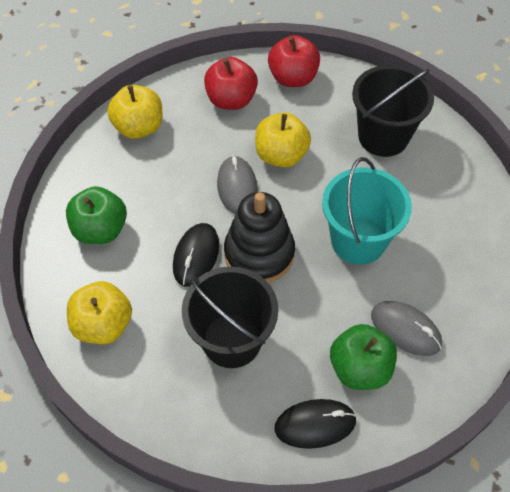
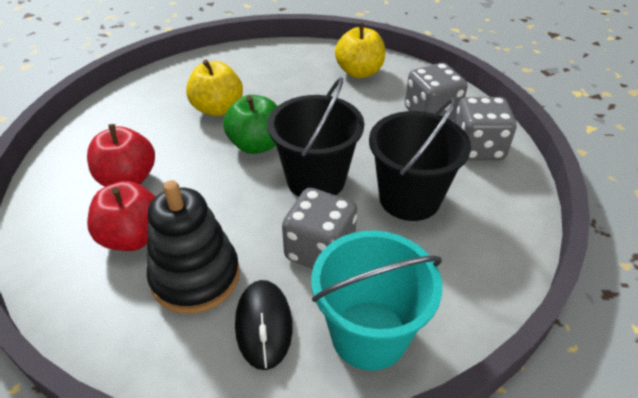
black mouse: 2 -> 1
green apple: 2 -> 1
grey dice: 0 -> 3
grey mouse: 2 -> 0
yellow apple: 3 -> 2

